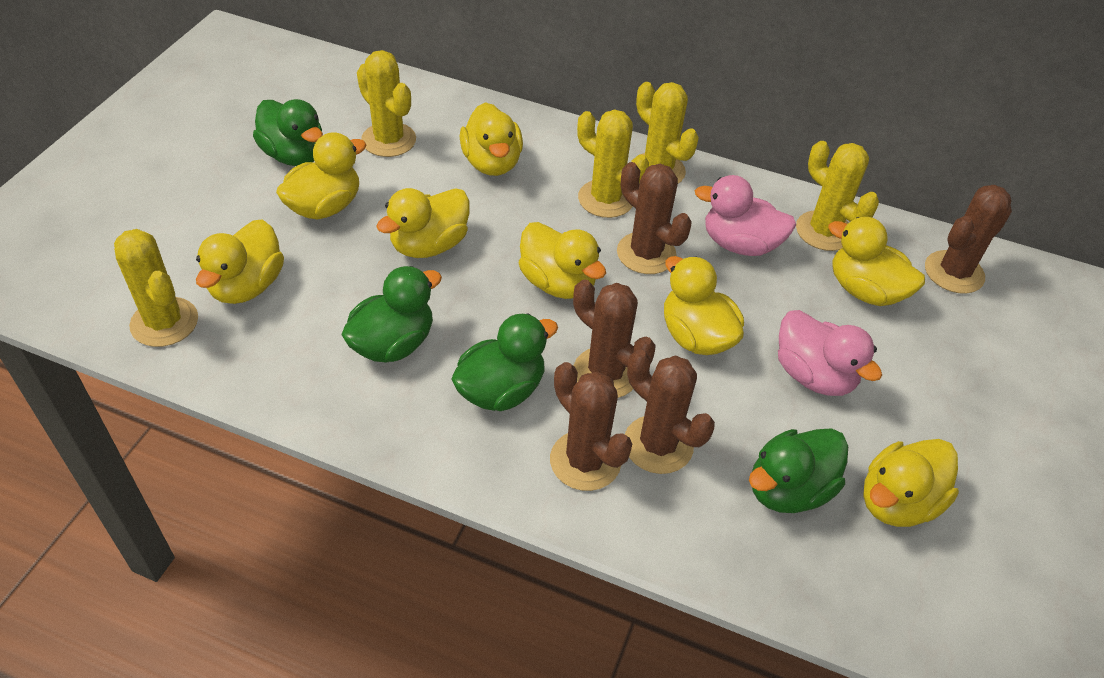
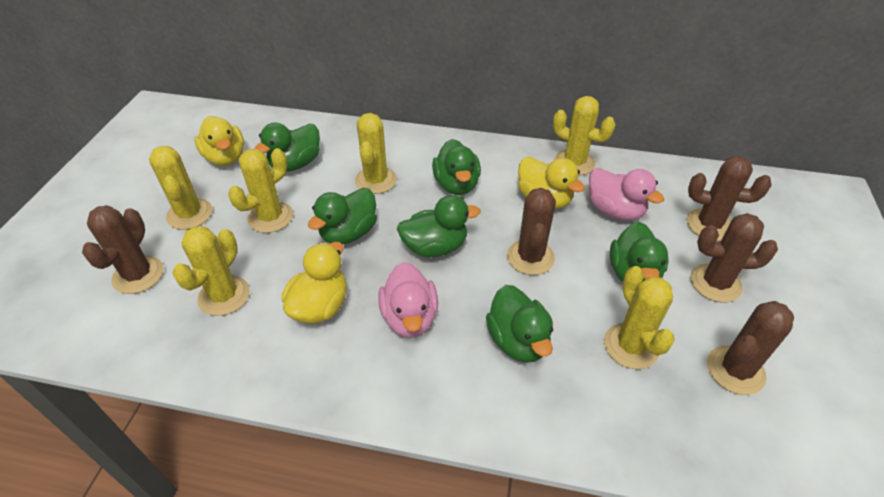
green duck: 4 -> 6
yellow cactus: 5 -> 6
yellow duck: 8 -> 3

